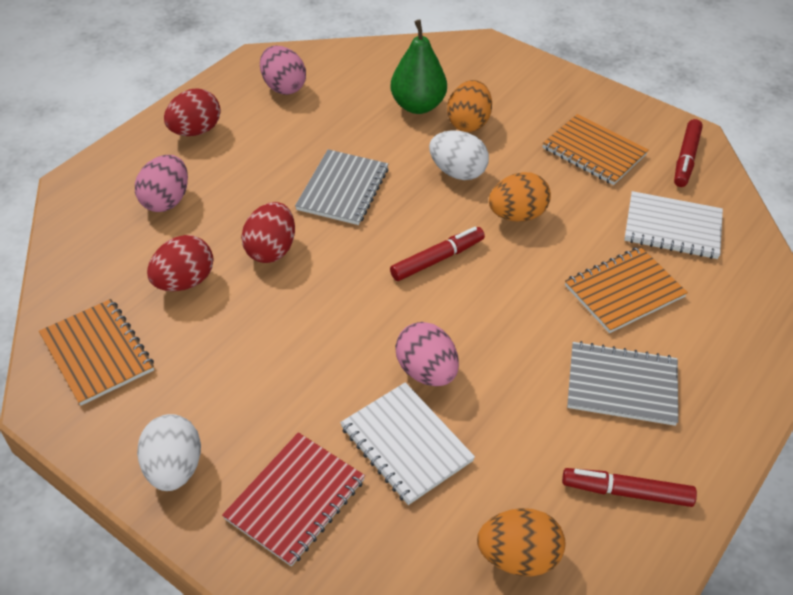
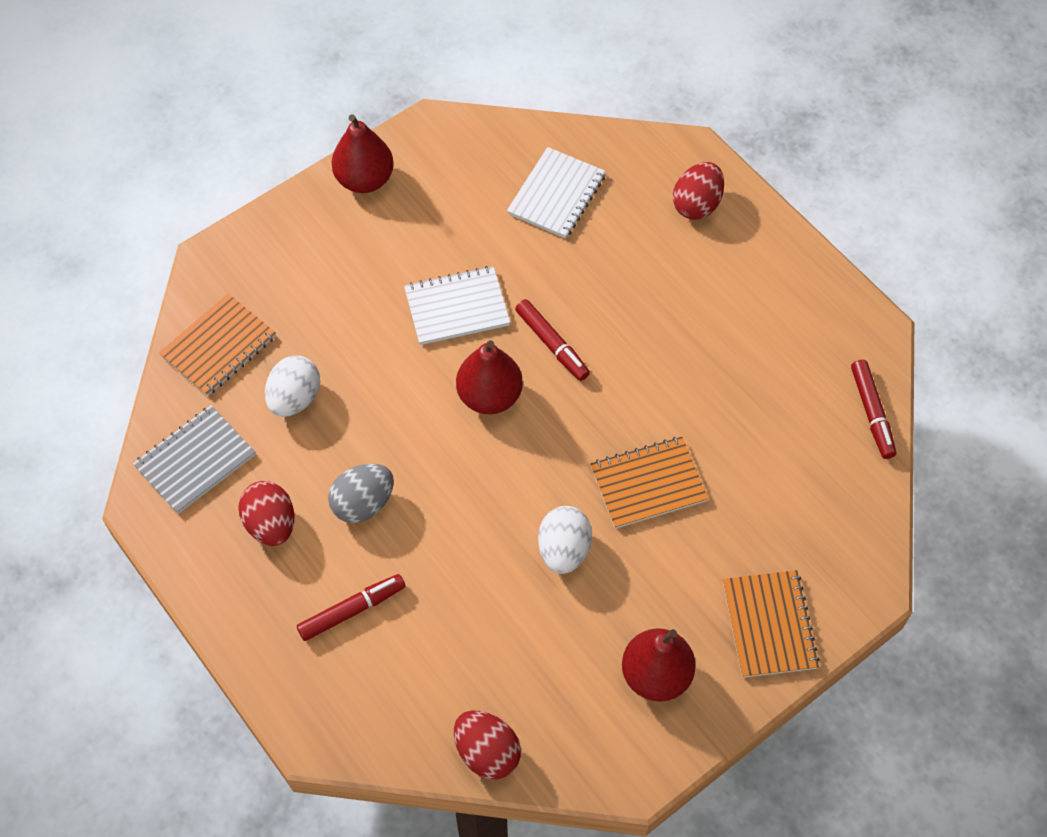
green pear: 1 -> 0
grey egg: 0 -> 1
grey notebook: 2 -> 1
orange egg: 3 -> 0
pink egg: 3 -> 0
red notebook: 1 -> 0
red pear: 0 -> 3

